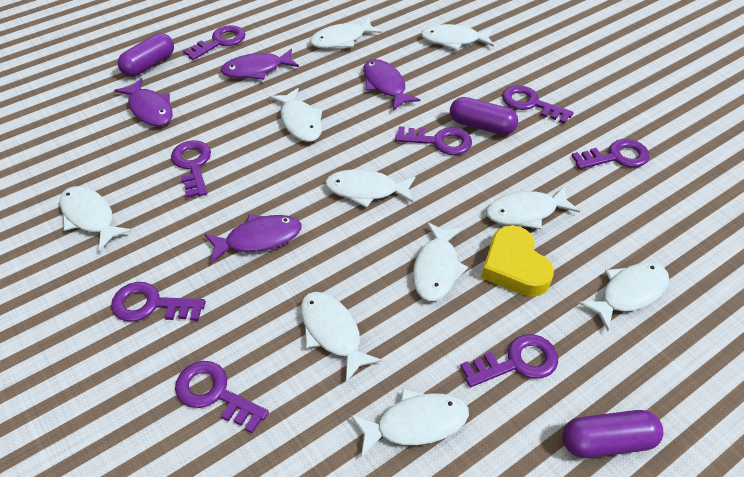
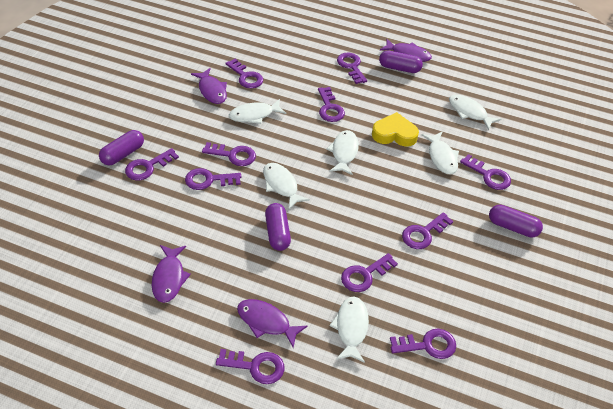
purple capsule: 3 -> 4
purple key: 8 -> 11
white fish: 10 -> 6

